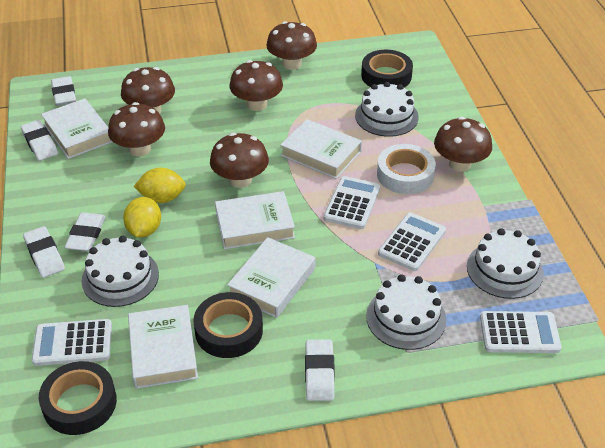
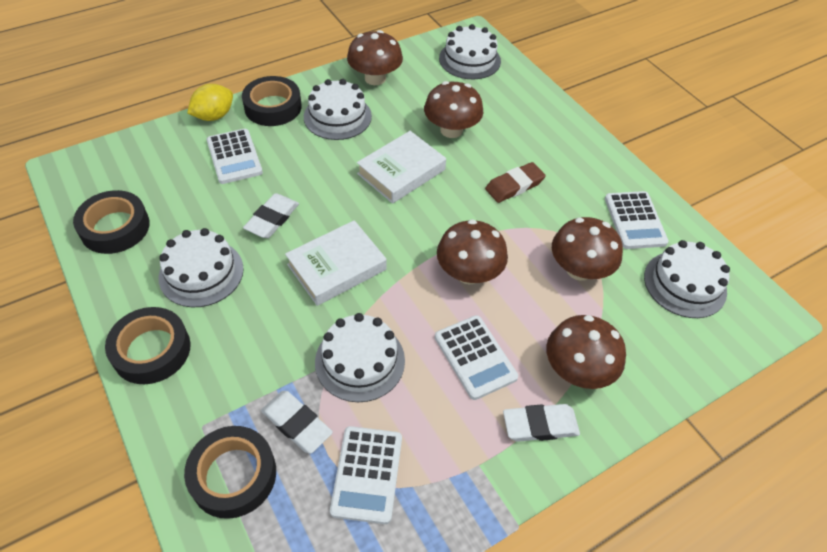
black tape: 3 -> 4
brown eraser: 0 -> 1
brown mushroom: 6 -> 5
white book: 5 -> 2
white cake: 4 -> 5
white eraser: 5 -> 3
white tape: 1 -> 0
yellow lemon: 2 -> 1

